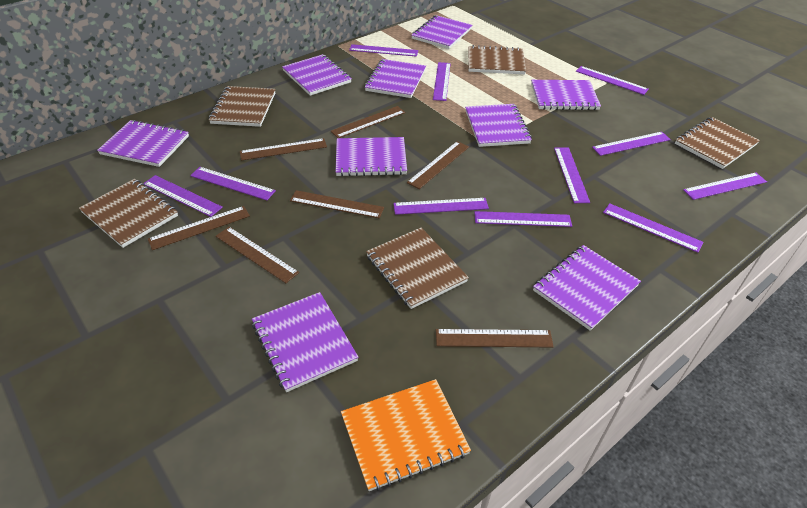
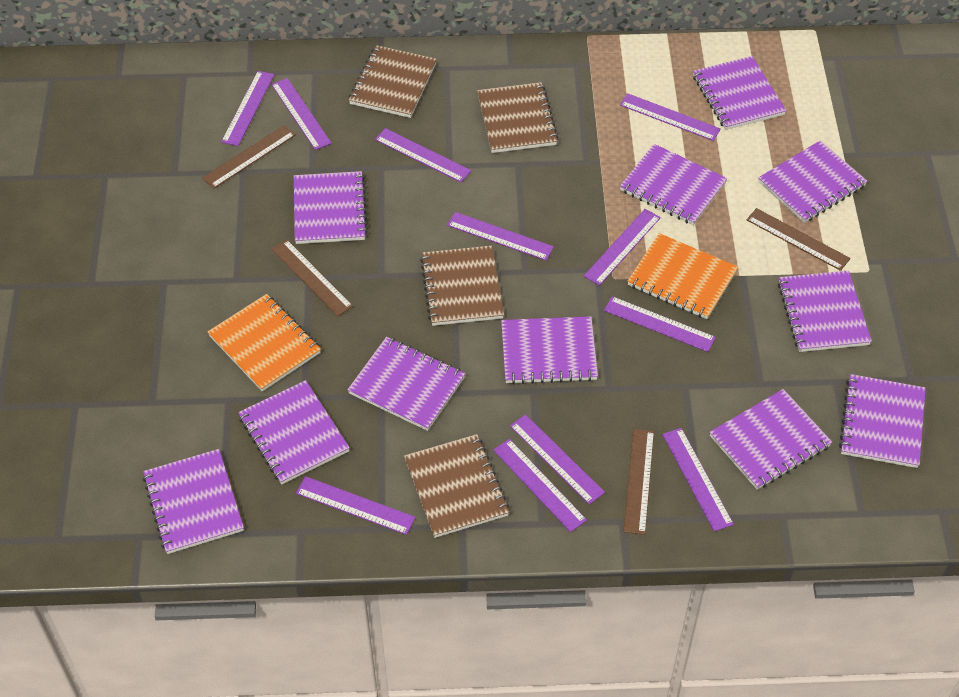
brown notebook: 5 -> 4
brown ruler: 7 -> 4
orange notebook: 1 -> 2
purple notebook: 9 -> 11

